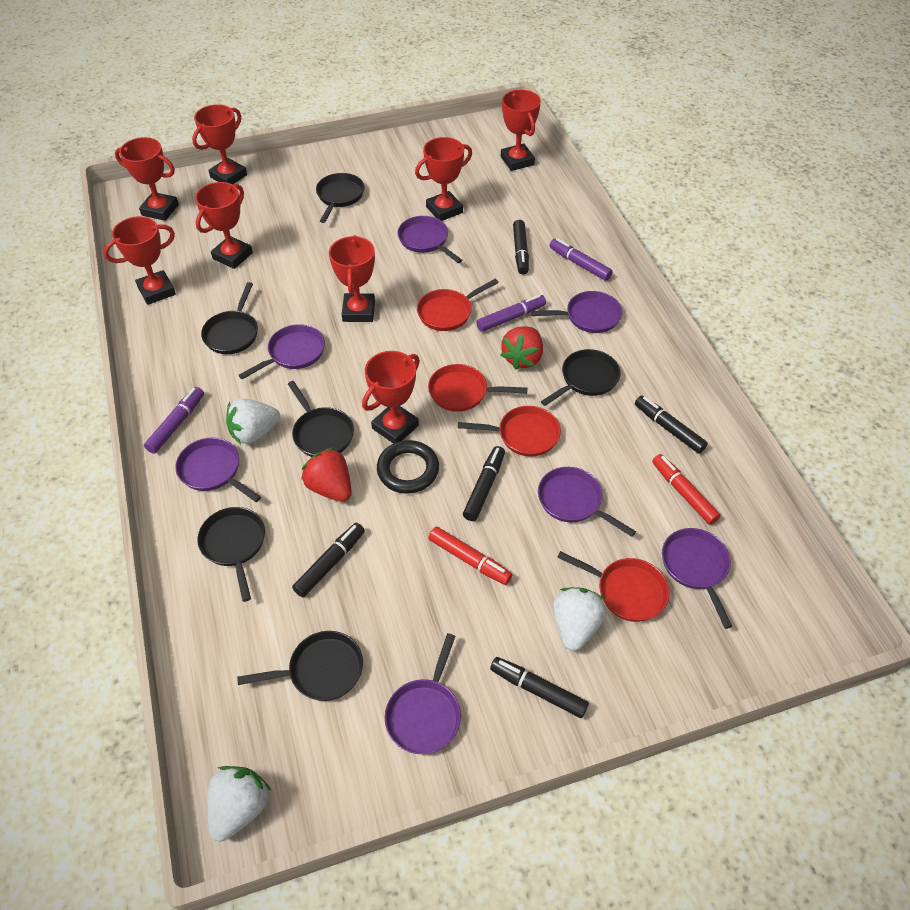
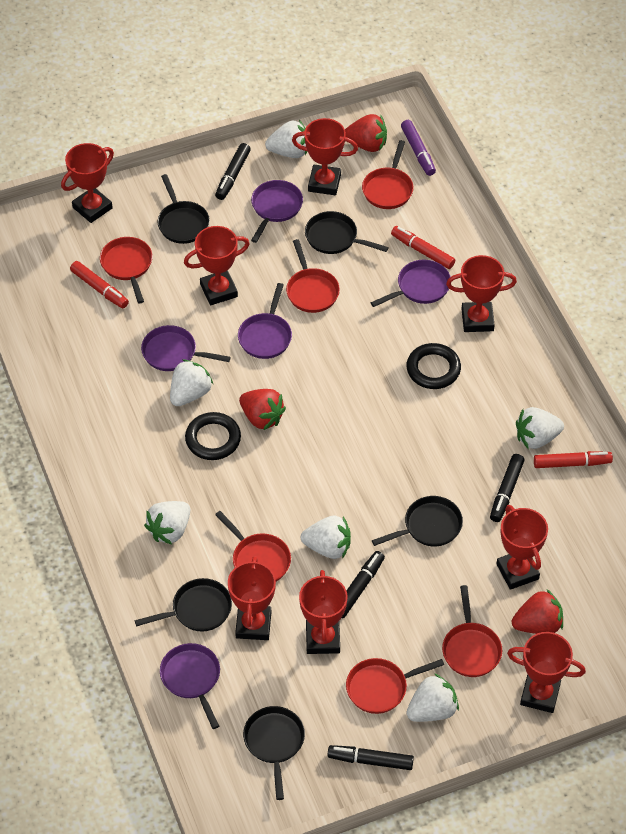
black marker: 5 -> 4
black pan: 6 -> 5
black ring: 1 -> 2
purple marker: 3 -> 1
purple pan: 7 -> 5
red marker: 2 -> 3
red pan: 4 -> 6
red strawberry: 2 -> 3
white strawberry: 3 -> 6

